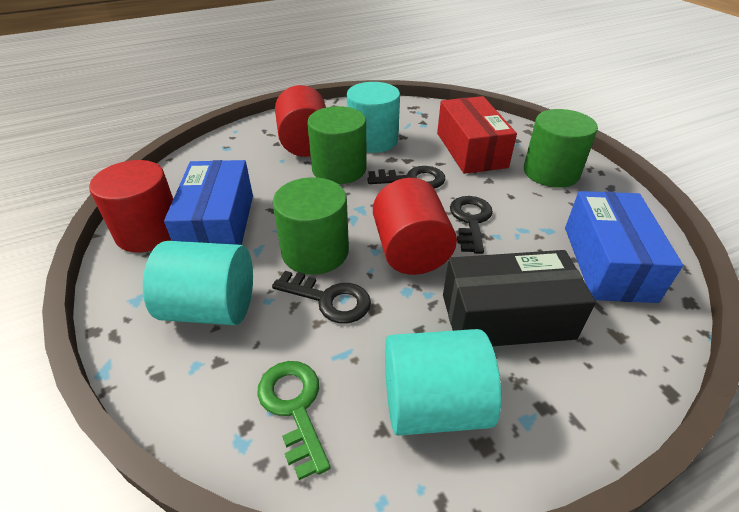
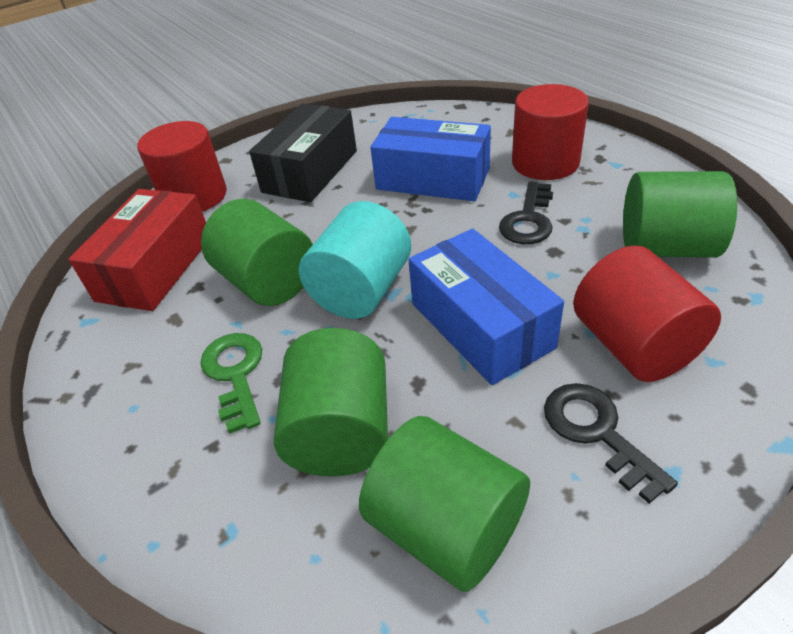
black key: 3 -> 2
green cylinder: 3 -> 4
turquoise cylinder: 3 -> 1

